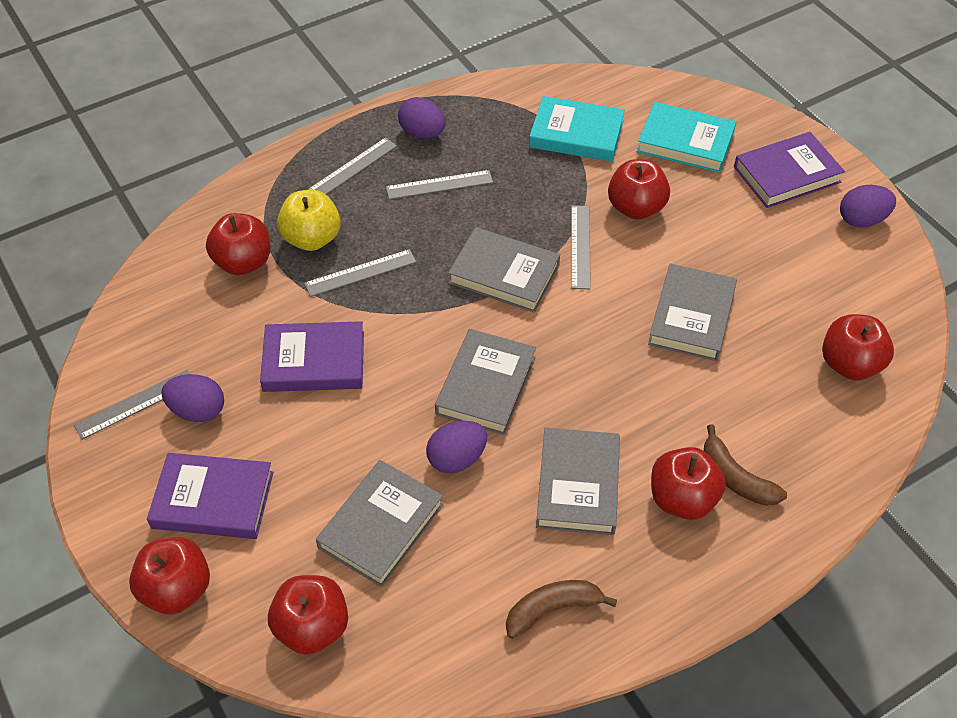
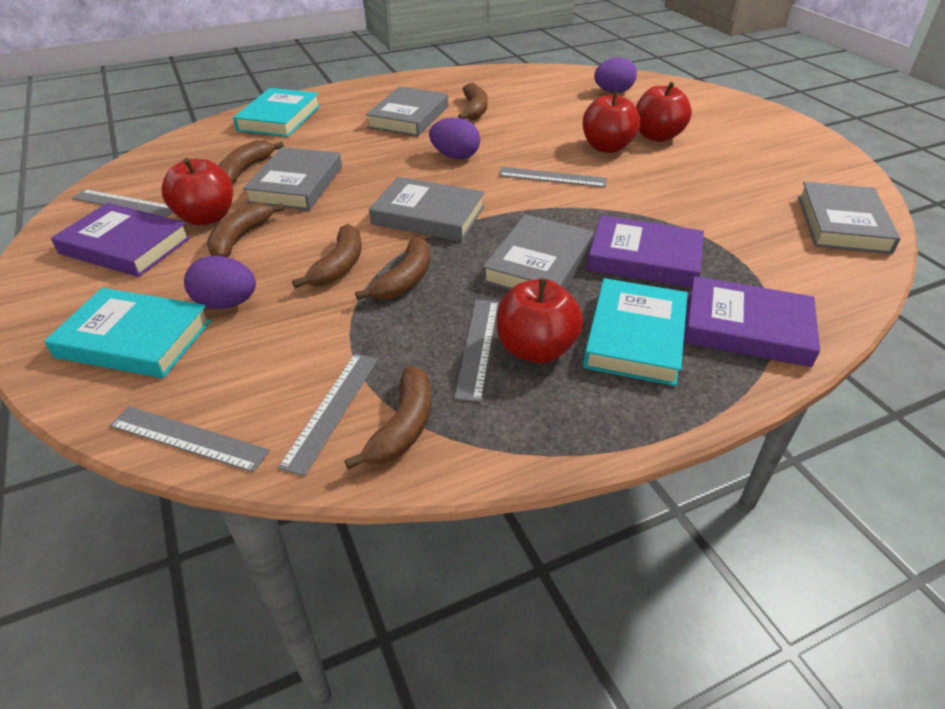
brown banana: 2 -> 6
purple egg: 4 -> 3
red apple: 6 -> 4
turquoise book: 2 -> 3
yellow apple: 1 -> 0

